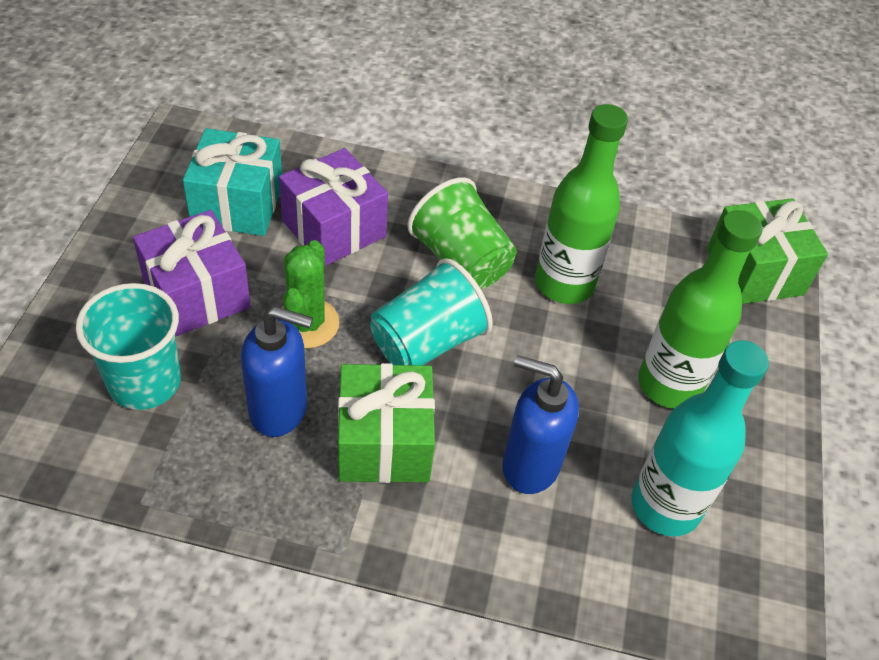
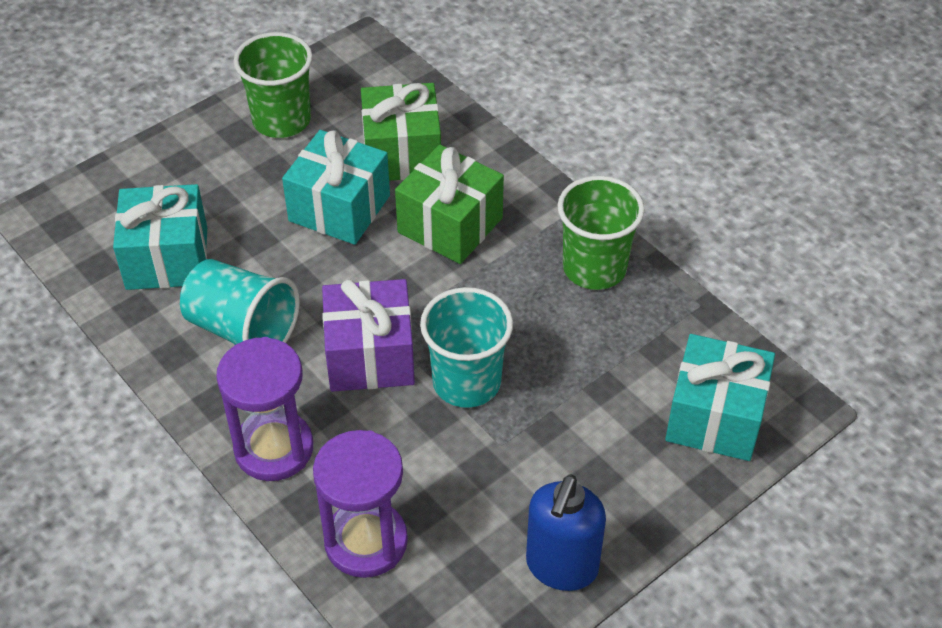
blue soap dispenser: 2 -> 1
green bottle: 2 -> 0
green cactus: 1 -> 0
green cup: 1 -> 2
purple gift: 2 -> 1
purple hourglass: 0 -> 2
turquoise bottle: 1 -> 0
turquoise gift: 1 -> 3

